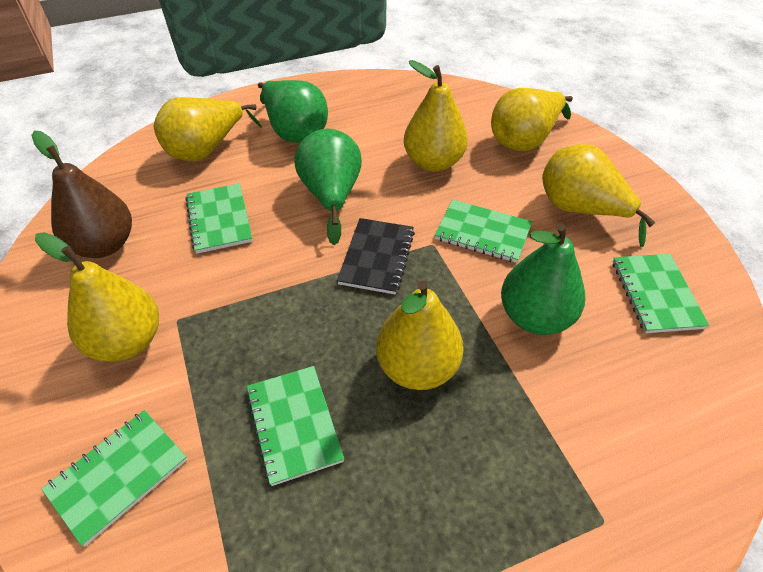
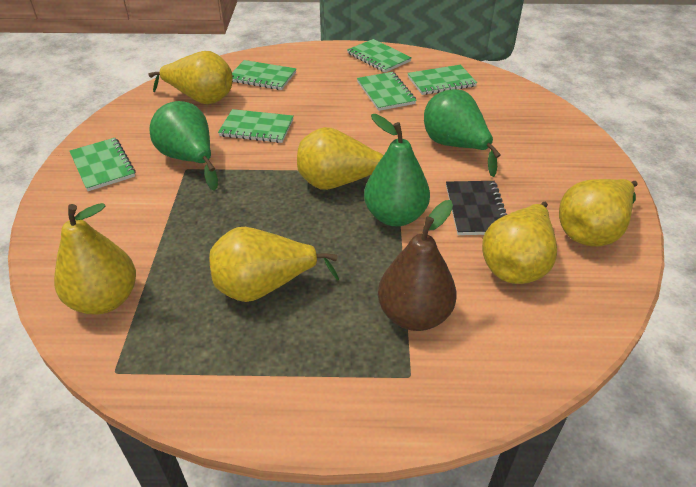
green notebook: 5 -> 6

